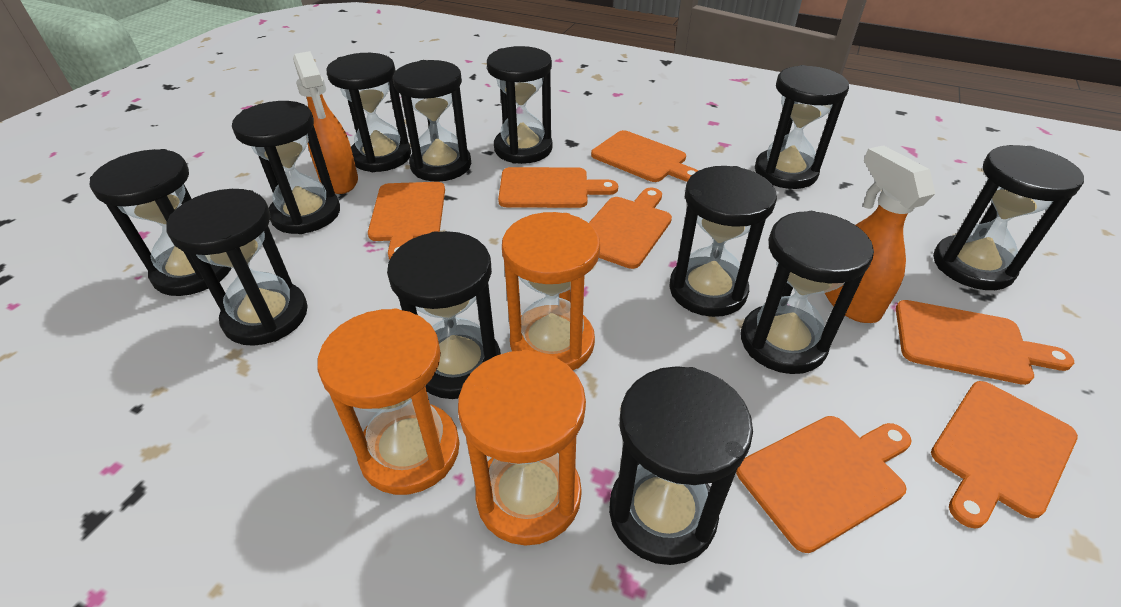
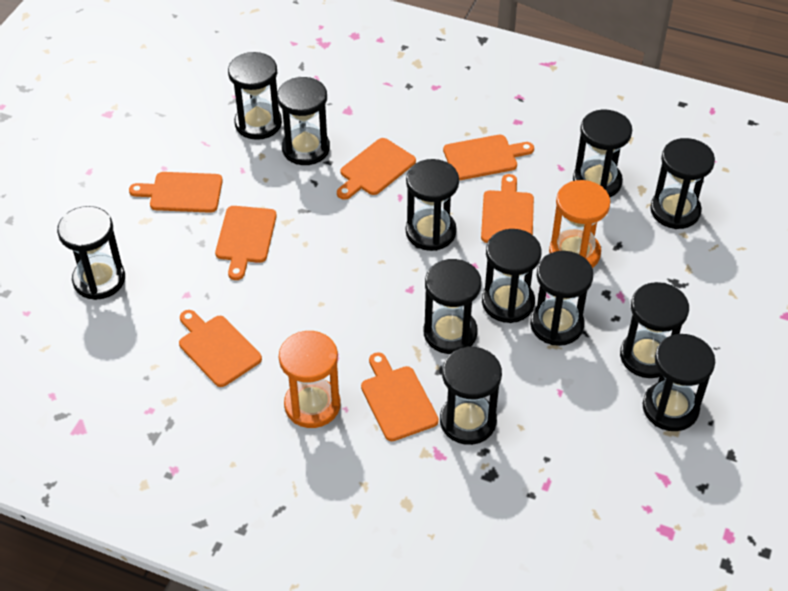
orange hourglass: 3 -> 2
orange spray bottle: 2 -> 0

